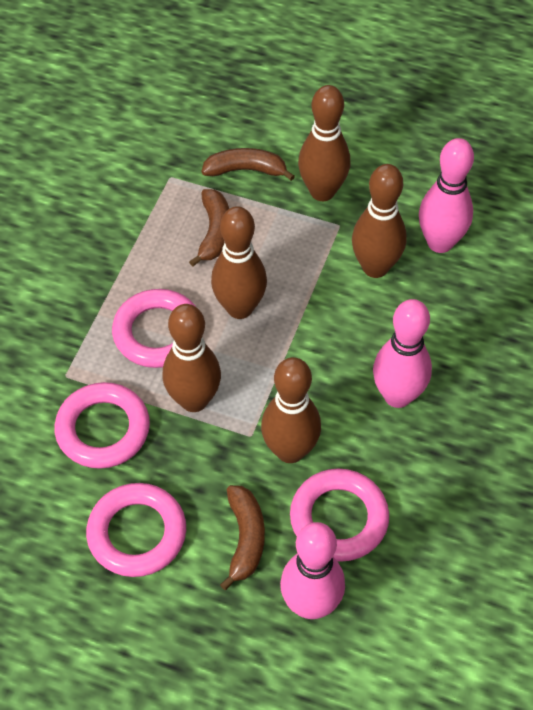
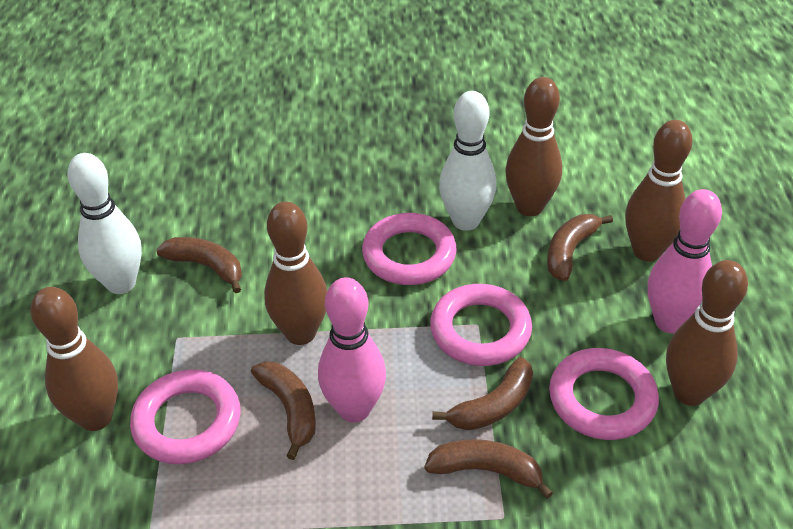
brown banana: 3 -> 5
pink bowling pin: 3 -> 2
white bowling pin: 0 -> 2

